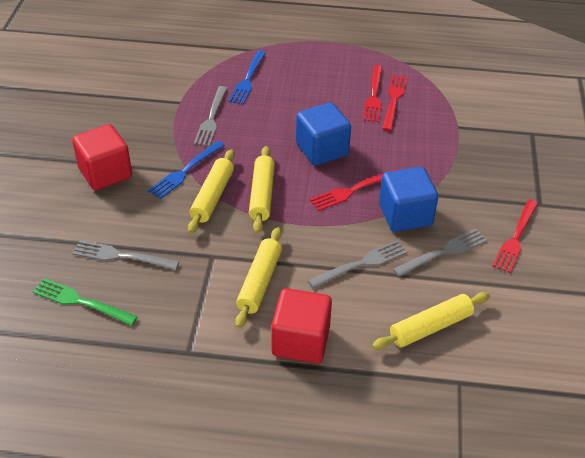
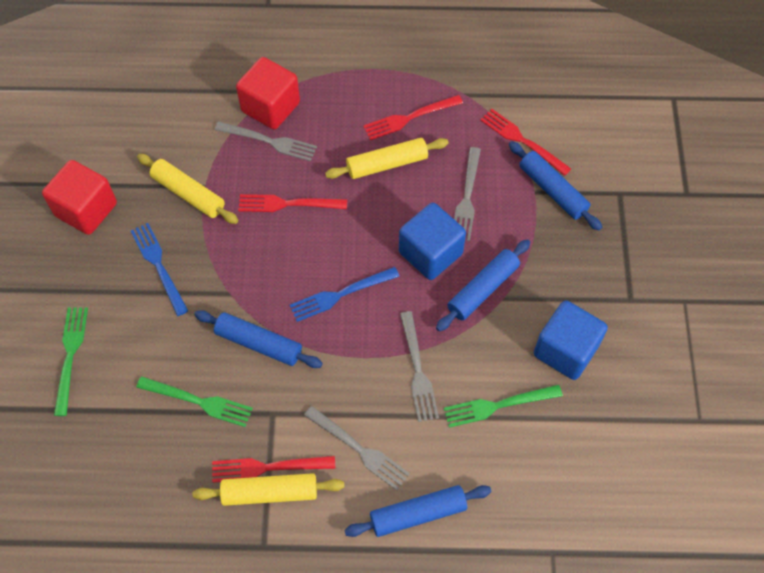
blue rolling pin: 0 -> 4
green fork: 1 -> 3
yellow rolling pin: 4 -> 3

